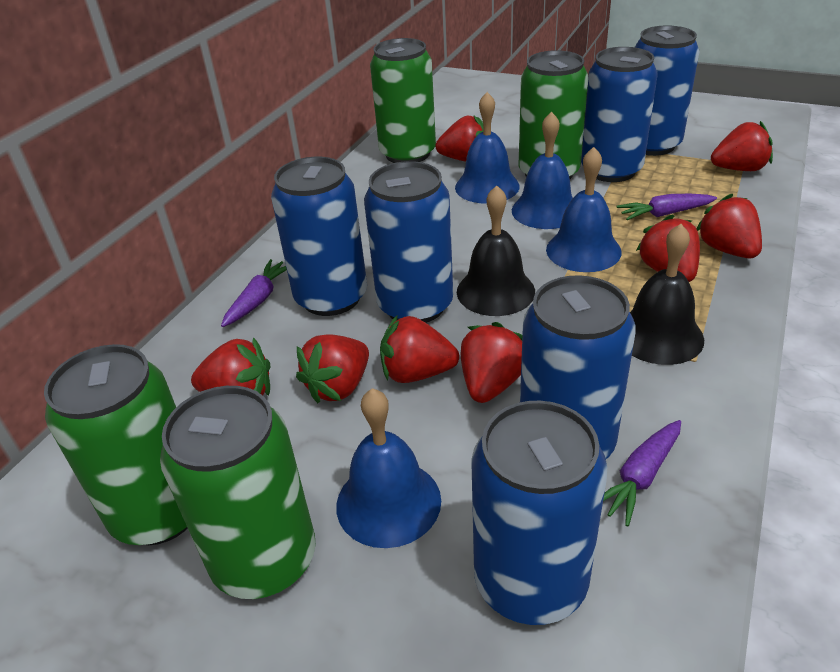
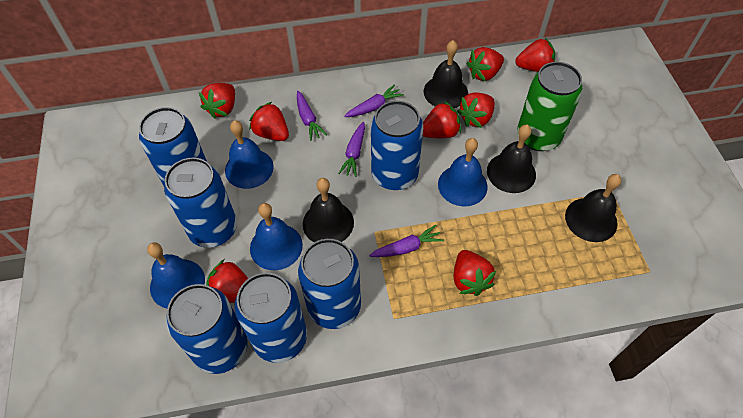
black bell: 2 -> 4
green can: 4 -> 1
purple carrot: 3 -> 4

